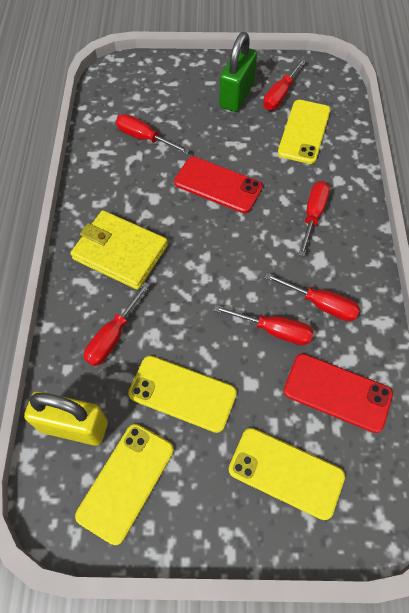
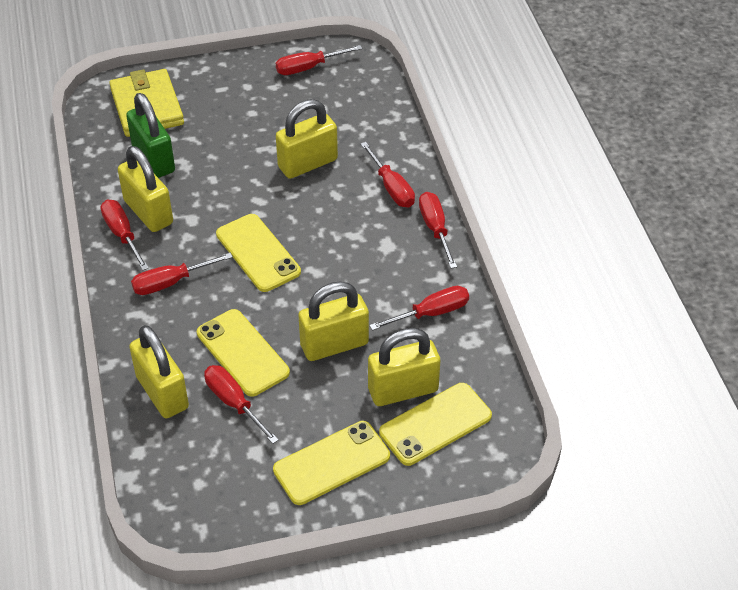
red phone: 2 -> 0
red screwdriver: 6 -> 7
yellow padlock: 1 -> 5

